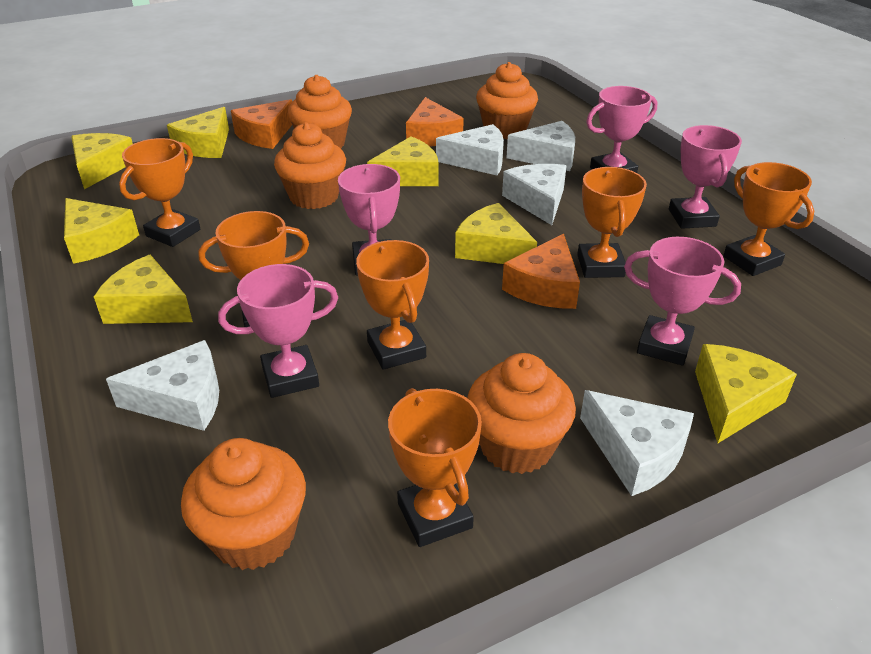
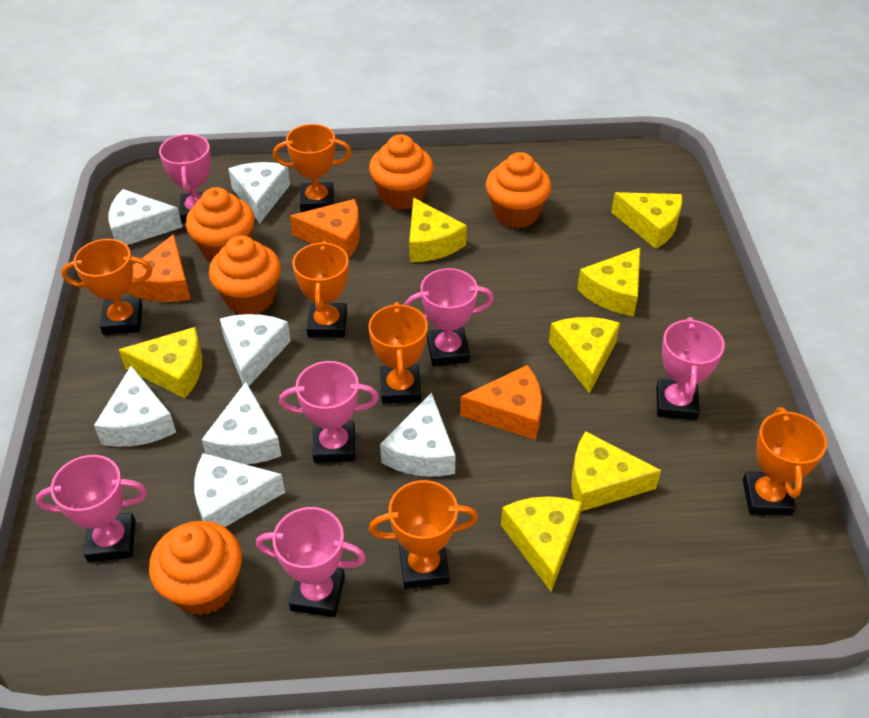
pink trophy: 5 -> 6
white cheese: 5 -> 7

